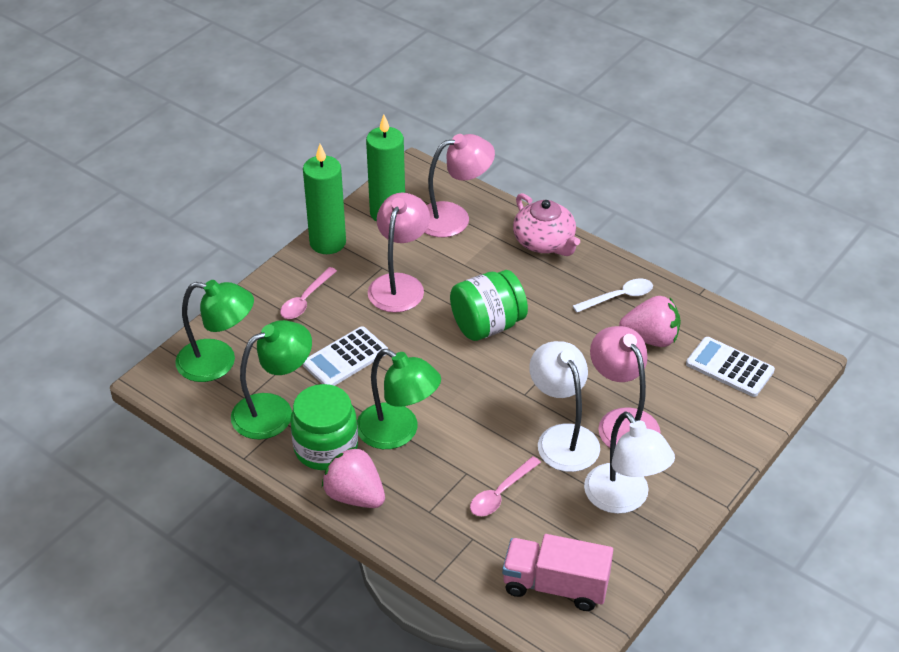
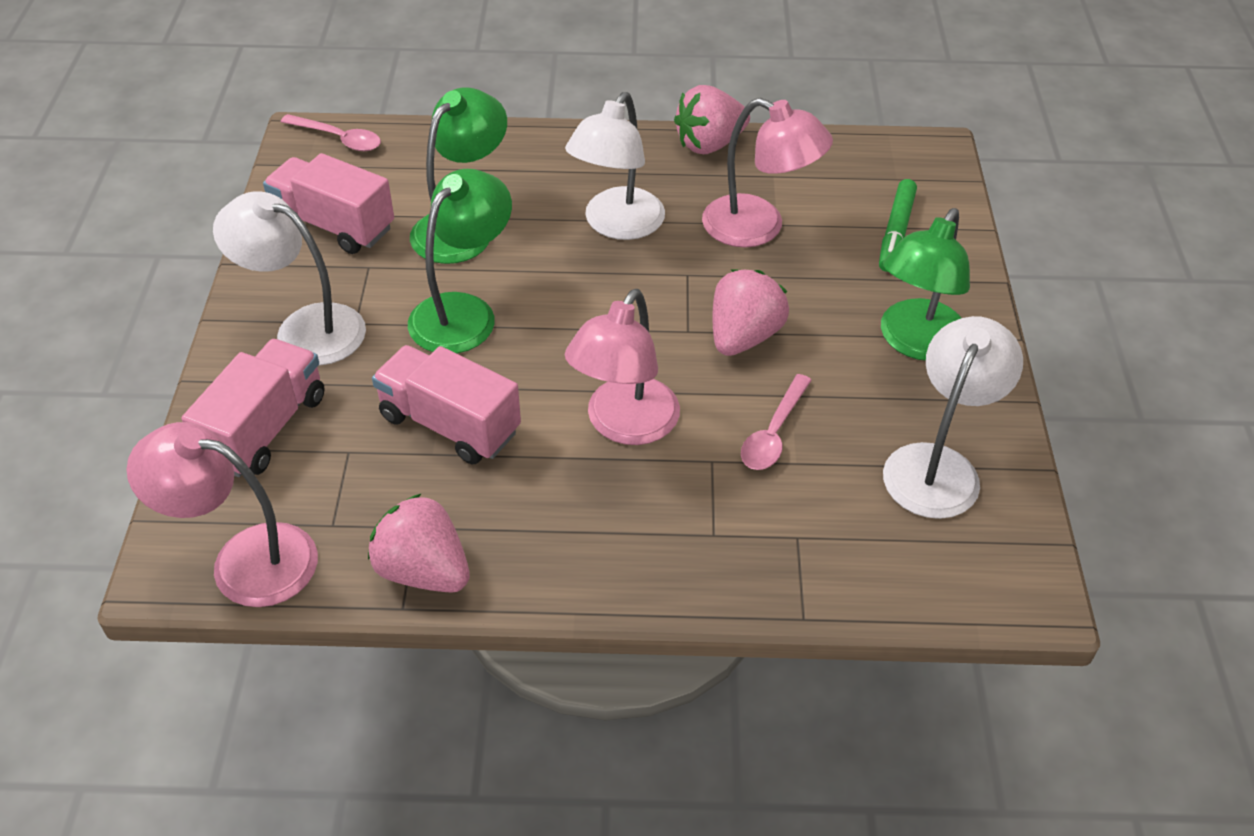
green candle: 2 -> 0
green jar: 2 -> 0
green marker: 0 -> 1
pink strawberry: 2 -> 3
pink teapot: 1 -> 0
pink truck: 1 -> 3
white calculator: 2 -> 0
white lamp: 2 -> 3
white spoon: 1 -> 0

